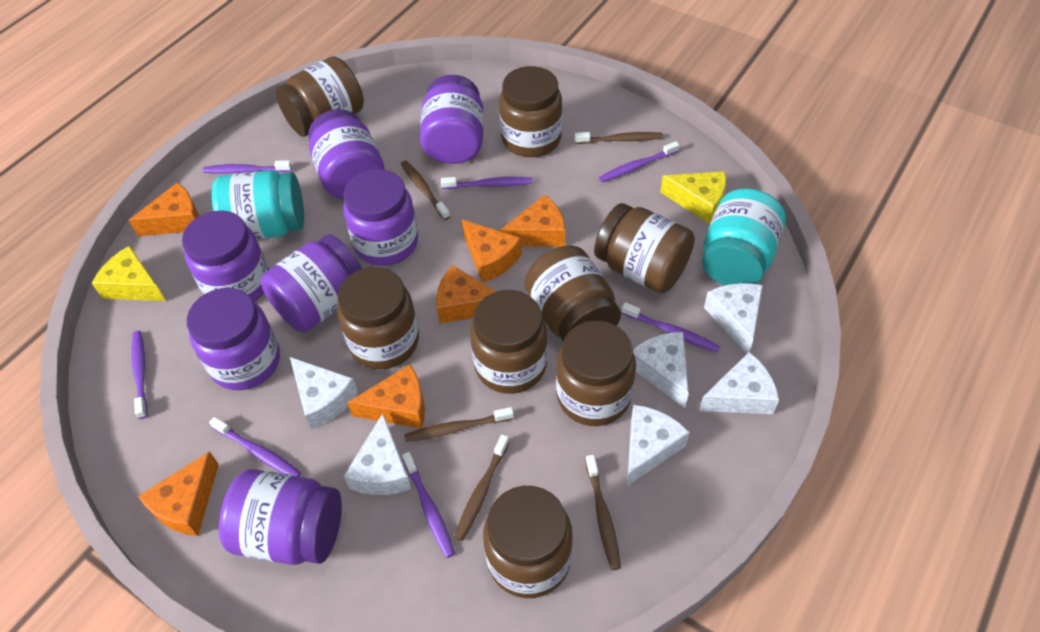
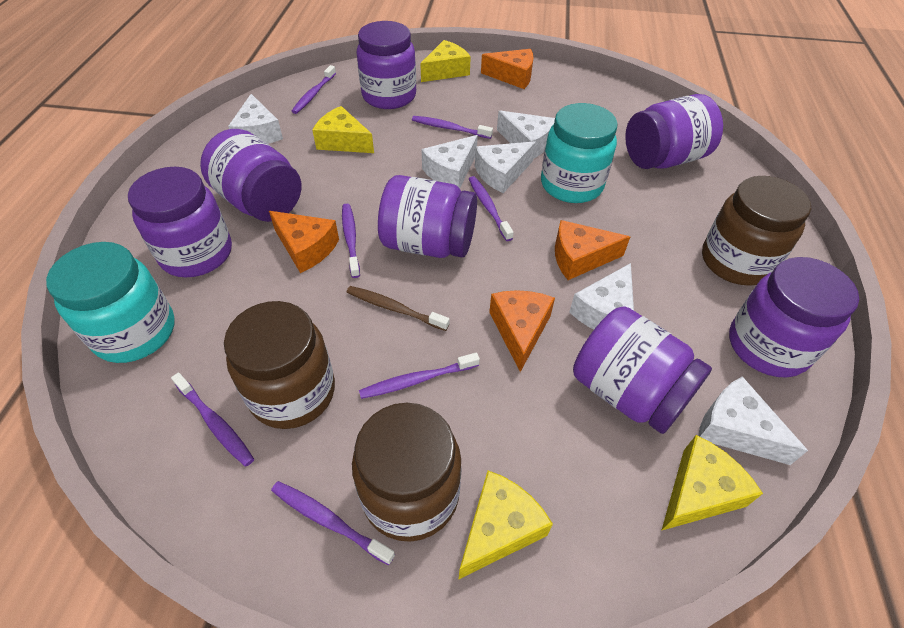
brown jar: 8 -> 3
brown toothbrush: 5 -> 1
orange cheese: 6 -> 4
yellow cheese: 2 -> 4

